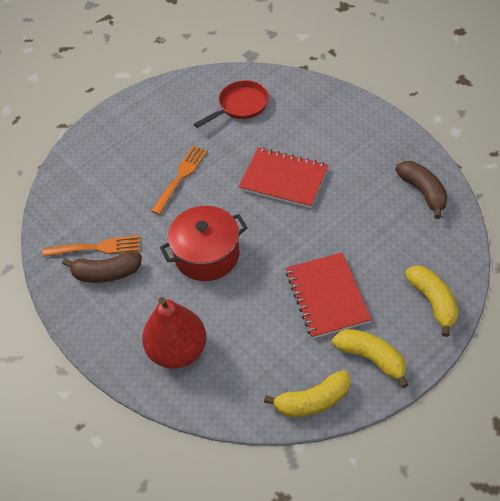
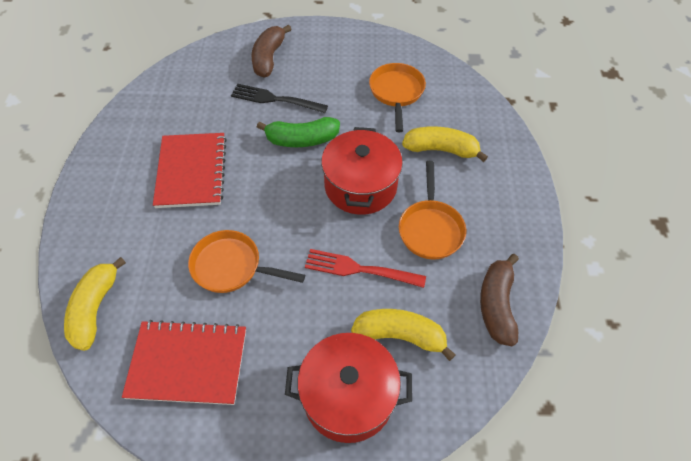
black fork: 0 -> 1
green banana: 0 -> 1
orange fork: 2 -> 0
orange pan: 0 -> 3
red fork: 0 -> 1
red pan: 1 -> 0
red pear: 1 -> 0
red pot: 1 -> 2

